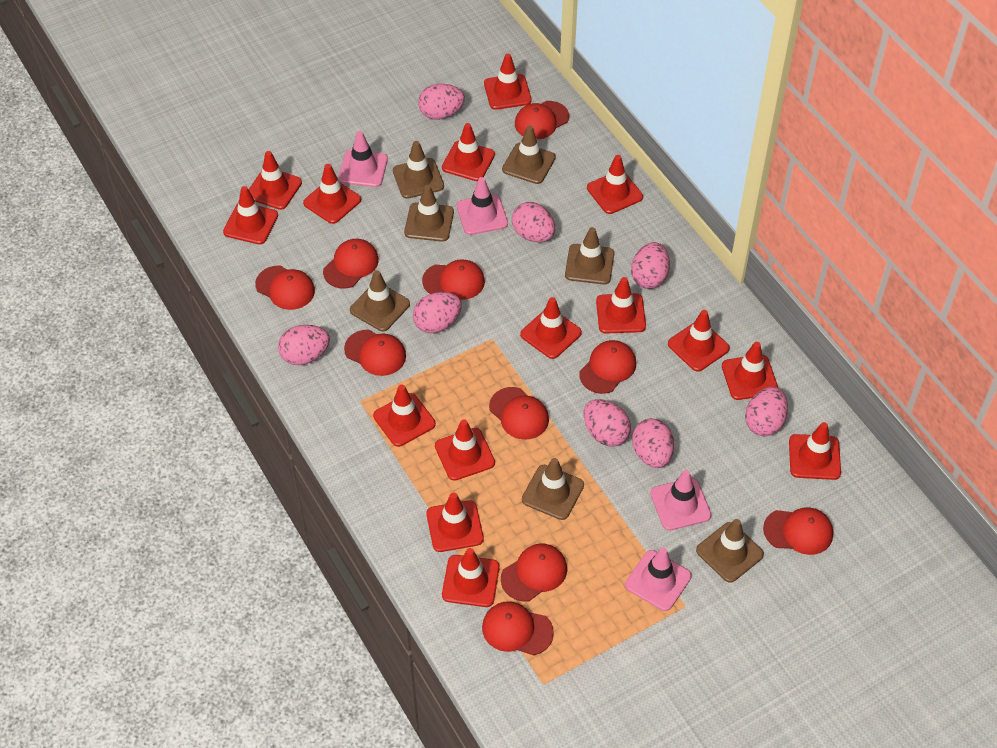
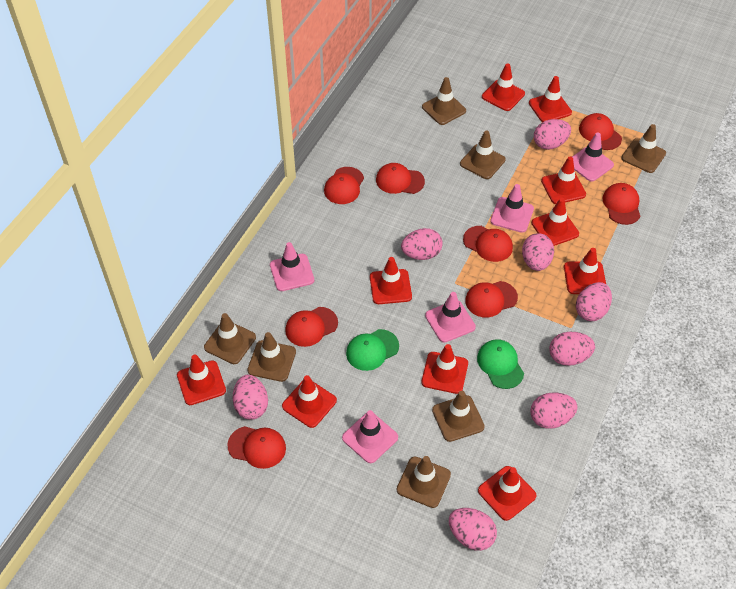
green cap: 0 -> 2
pink traffic cone: 4 -> 5
red cap: 10 -> 8
red traffic cone: 15 -> 10

